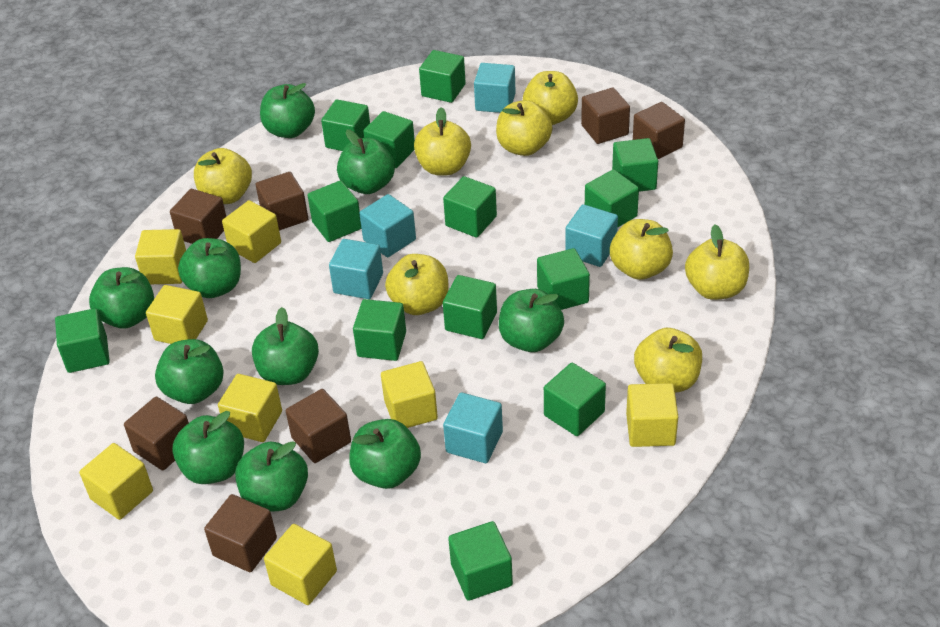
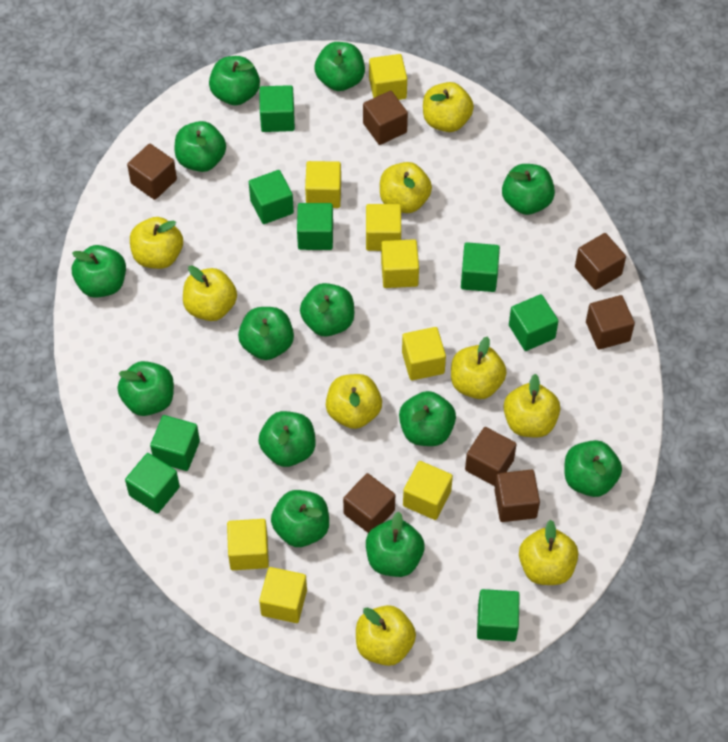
green apple: 10 -> 13
green cube: 13 -> 8
turquoise cube: 5 -> 0
yellow apple: 8 -> 9

